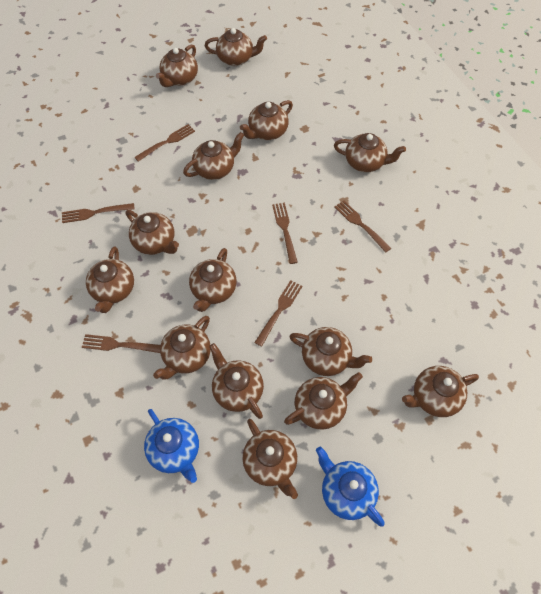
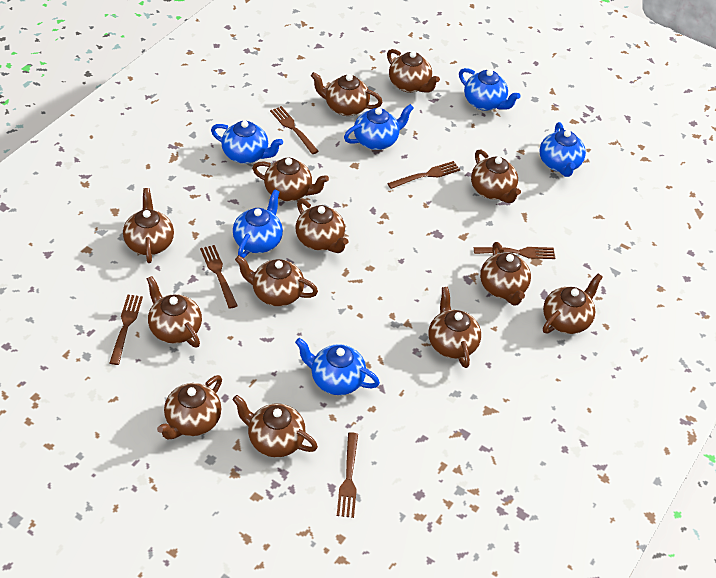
blue teapot: 2 -> 6
brown teapot: 14 -> 13

